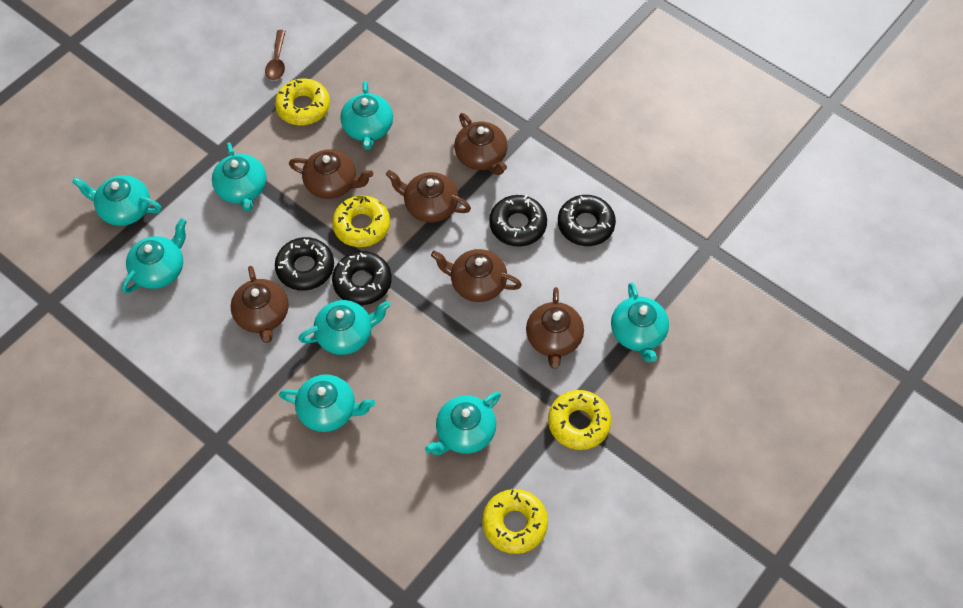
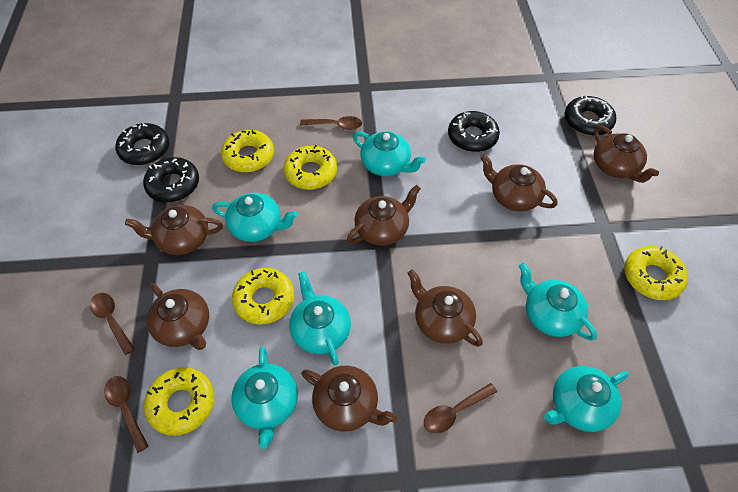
brown spoon: 1 -> 4
brown teapot: 6 -> 7
turquoise teapot: 8 -> 6
yellow donut: 4 -> 5

